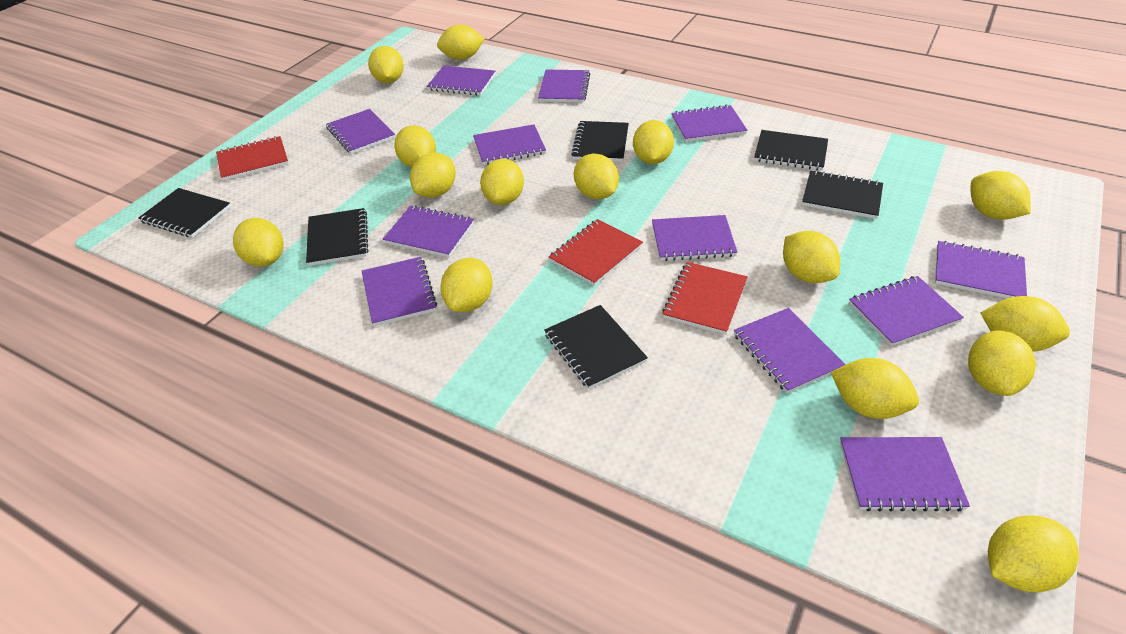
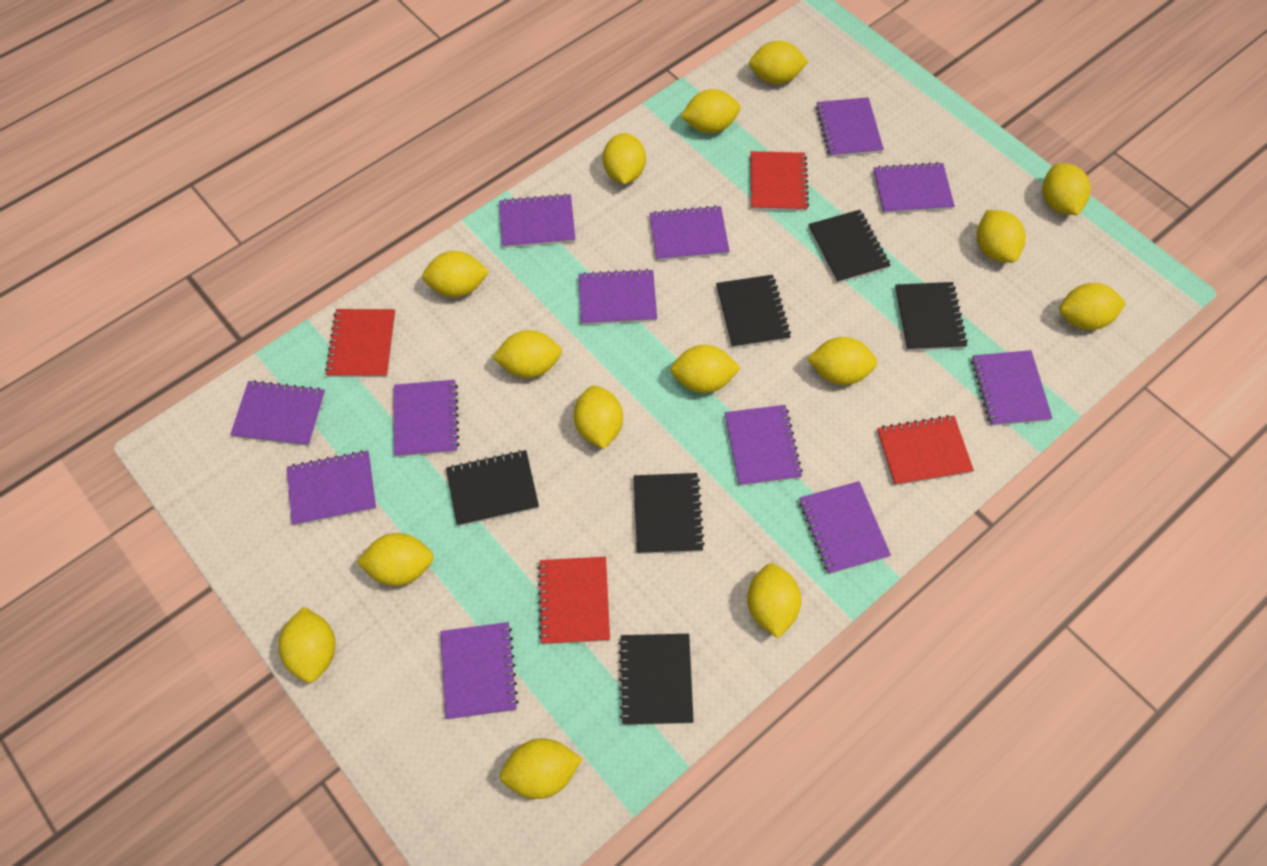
red notebook: 3 -> 4

